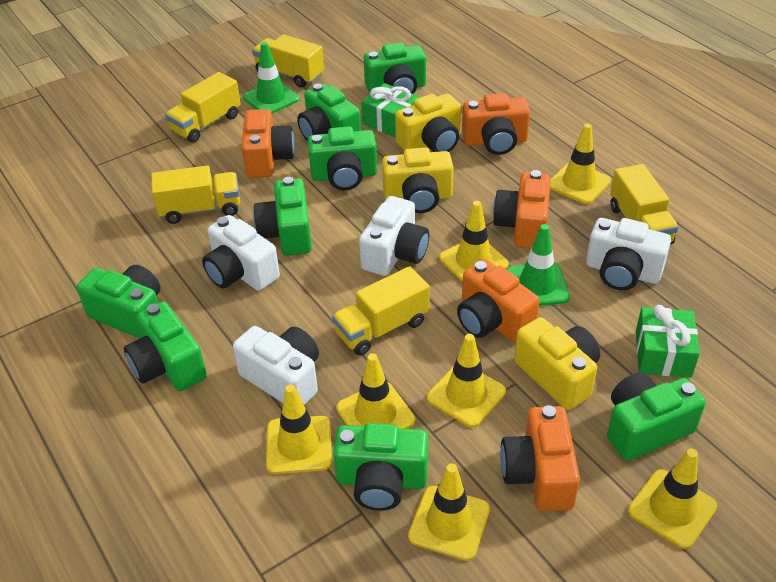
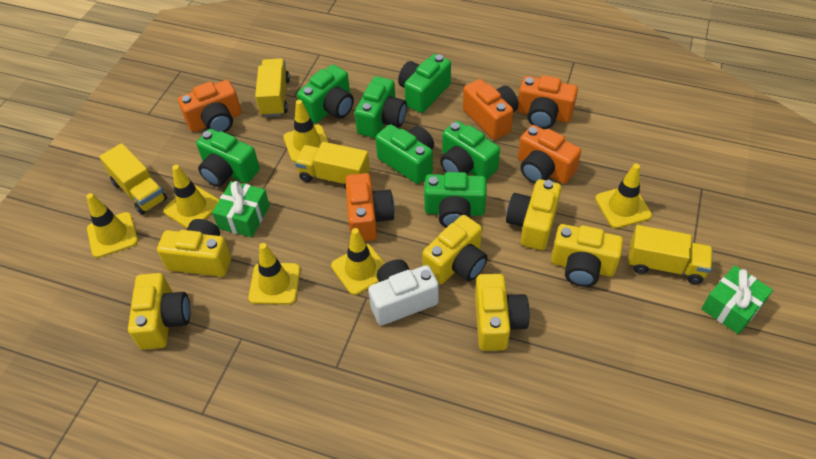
green camera: 8 -> 7
green traffic cone: 2 -> 0
white camera: 4 -> 1
yellow camera: 3 -> 6
yellow traffic cone: 7 -> 6
yellow truck: 5 -> 4

